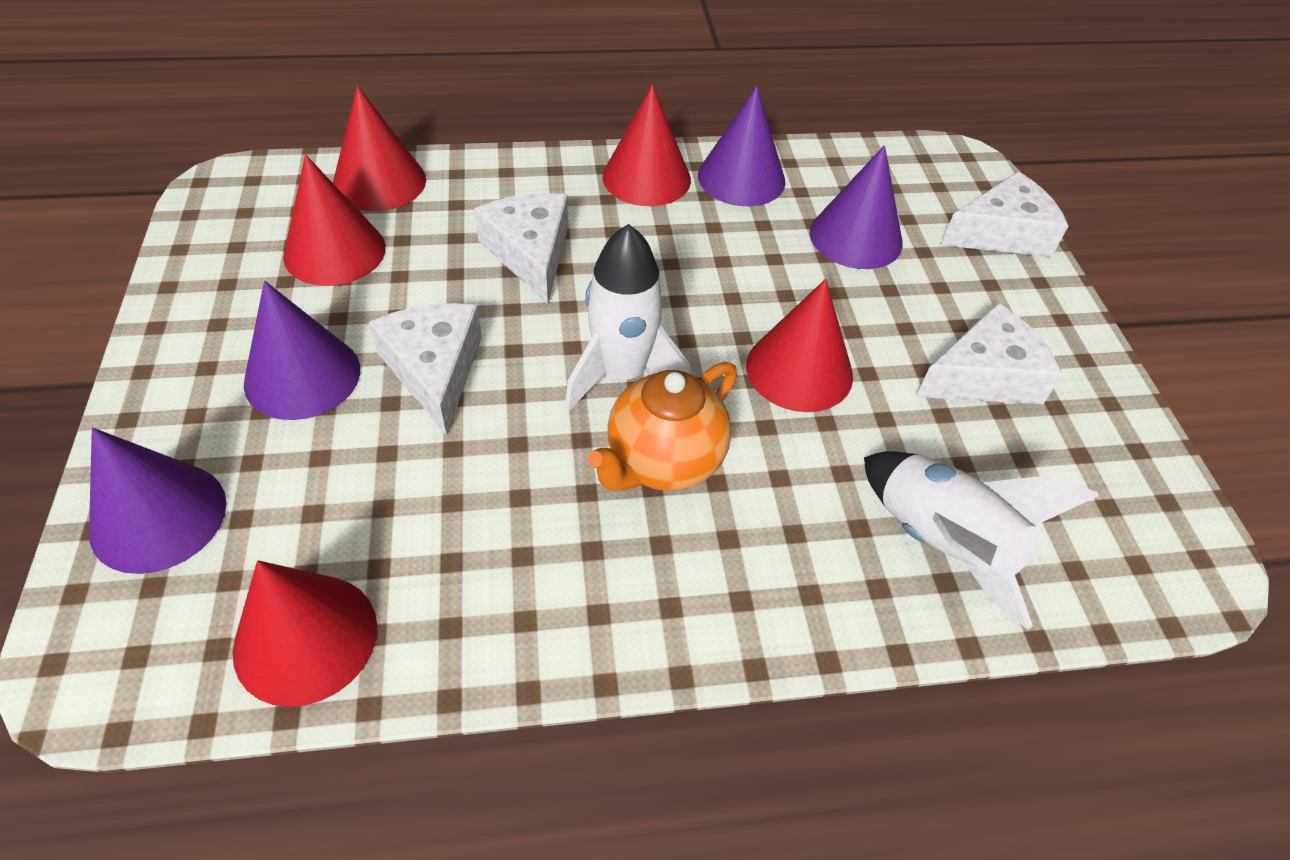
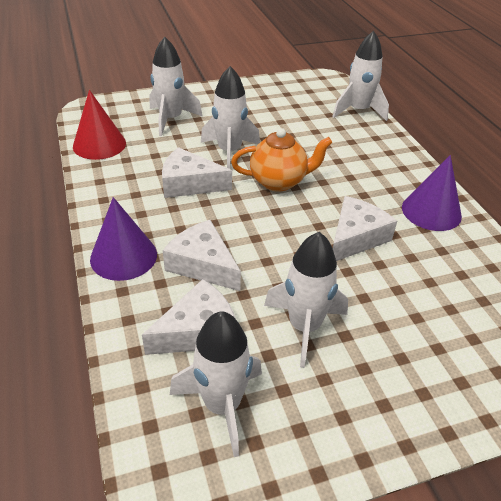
purple cone: 4 -> 2
red cone: 5 -> 1
white rocket: 2 -> 5

